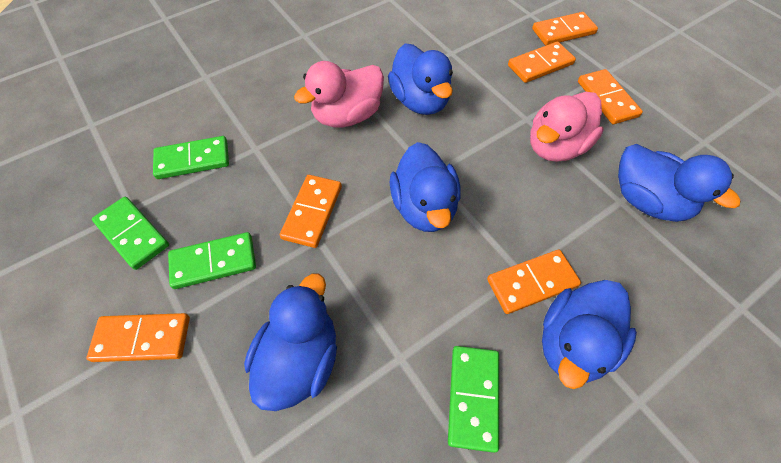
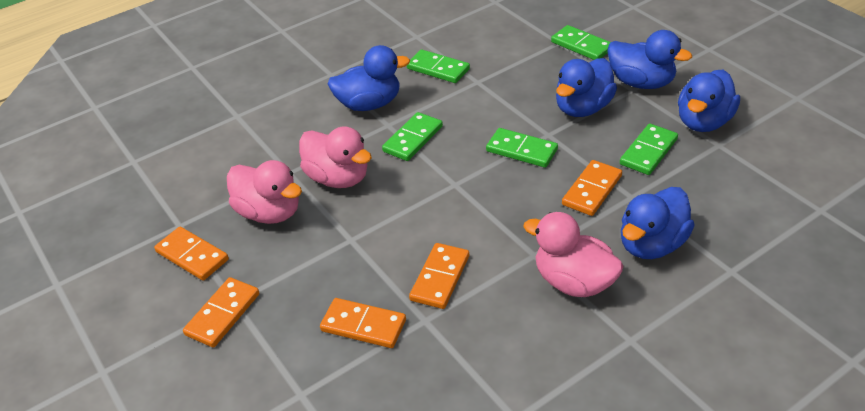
green domino: 4 -> 5
orange domino: 6 -> 5
pink duck: 2 -> 3

